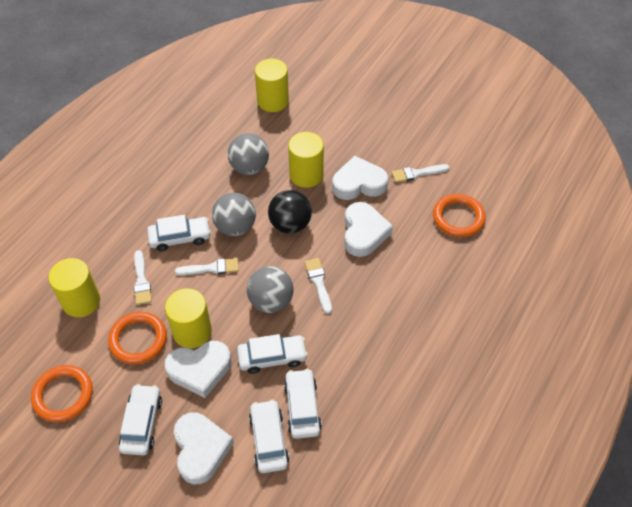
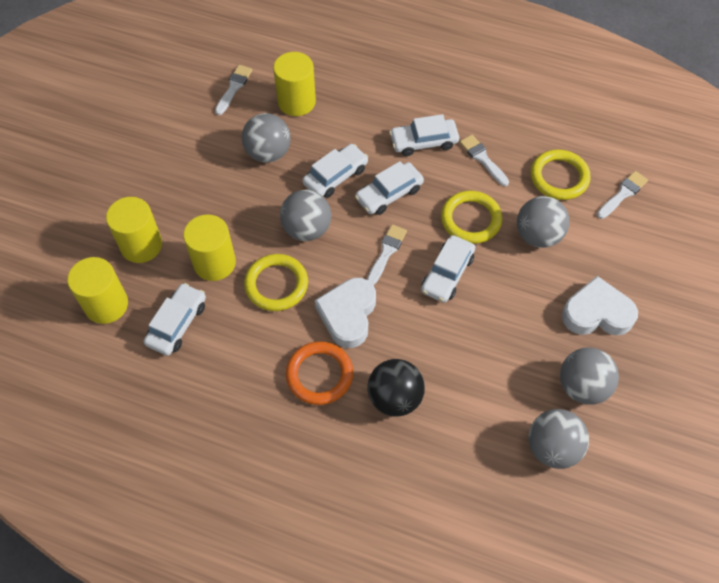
grey ball: 3 -> 5
orange ring: 3 -> 1
white heart: 4 -> 2
yellow ring: 0 -> 3

